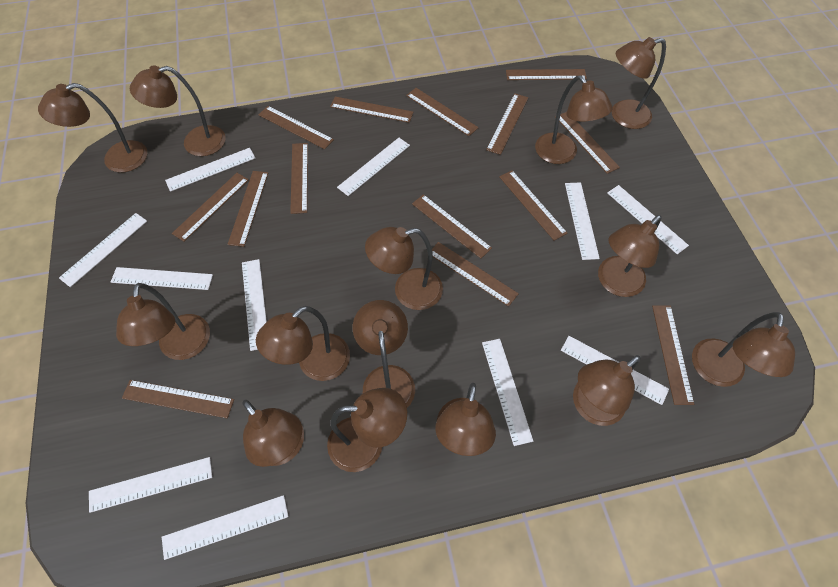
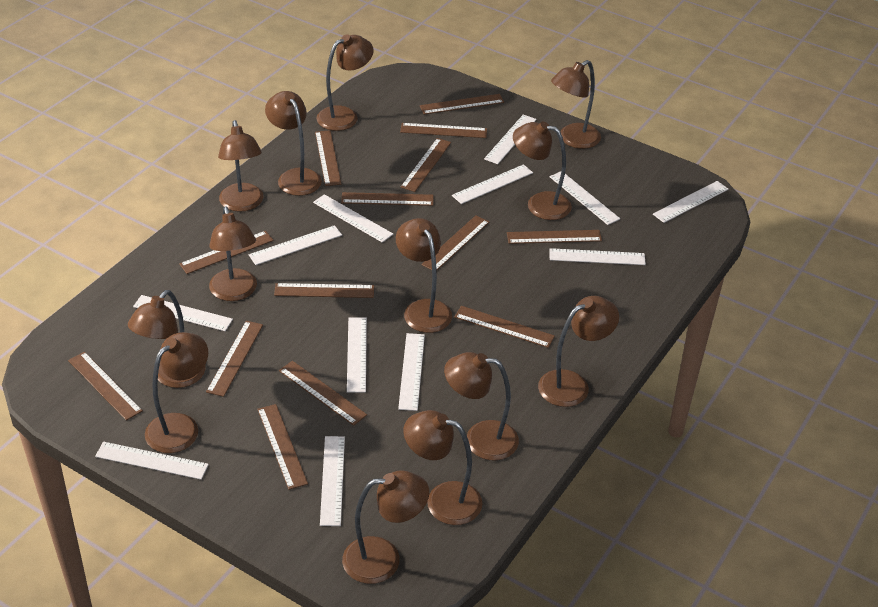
brown lamp: 14 -> 13
white ruler: 11 -> 12

